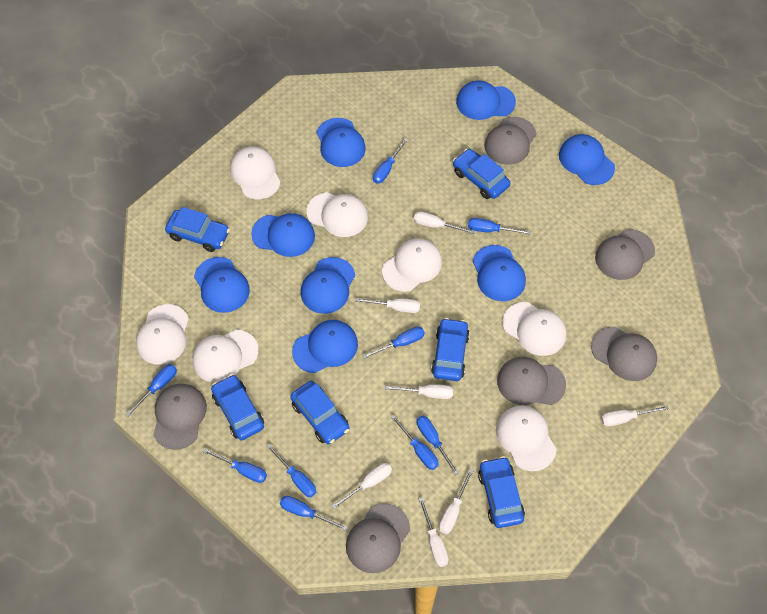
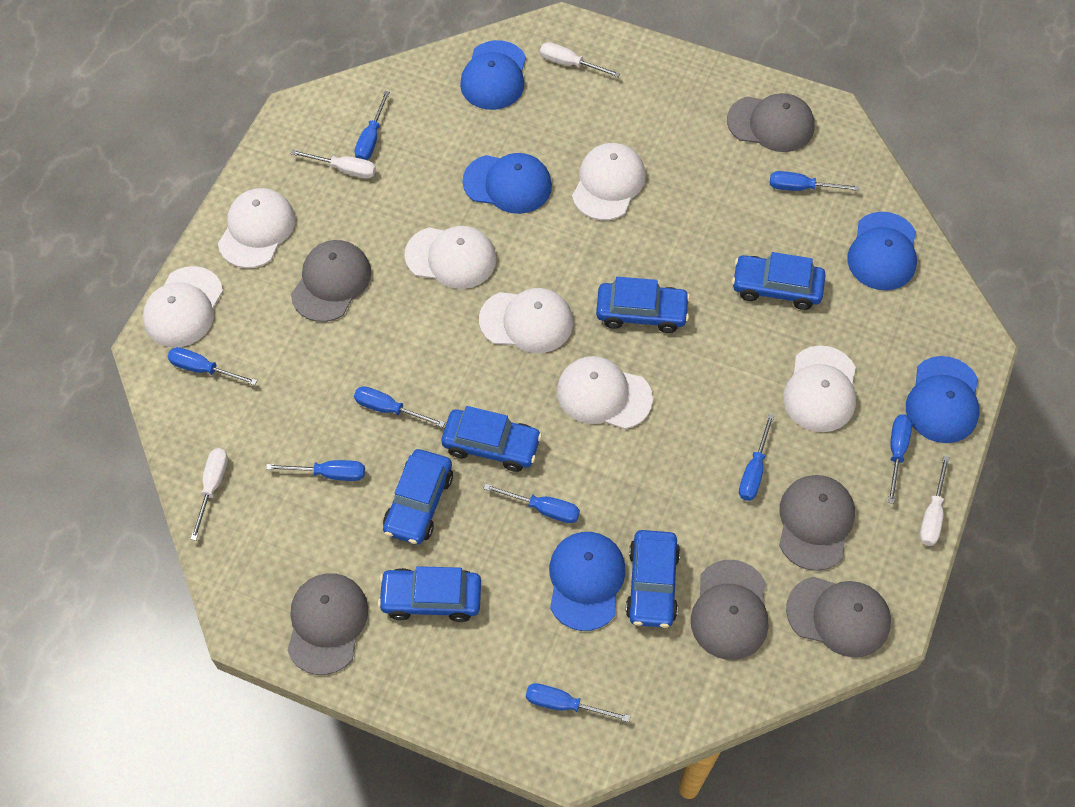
blue cap: 8 -> 5
white screwdriver: 7 -> 4

